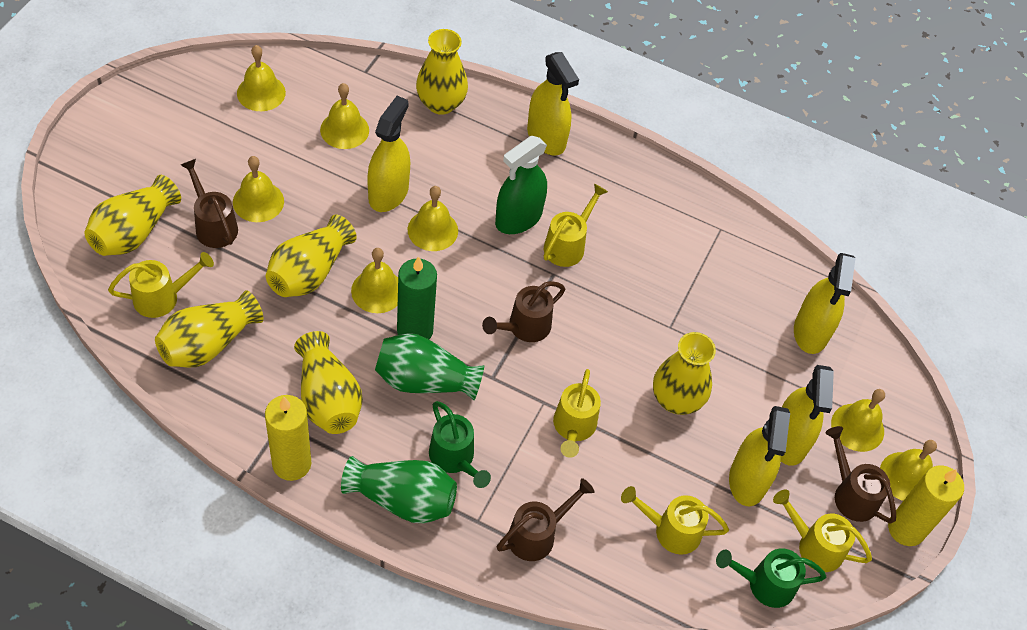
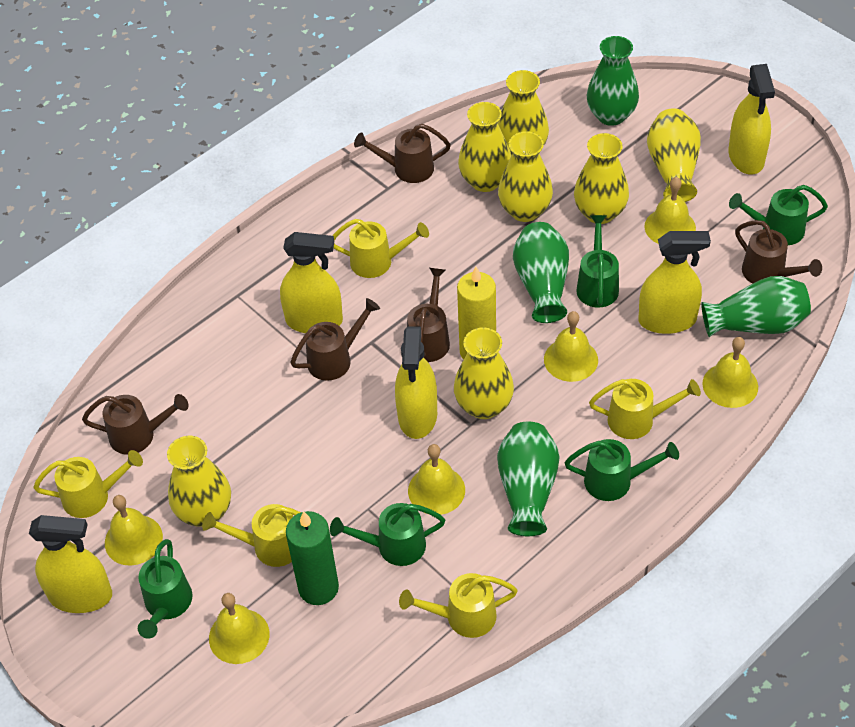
brown watering can: 4 -> 5
green spray bottle: 1 -> 0
green vase: 2 -> 4
green watering can: 2 -> 5
yellow bell: 7 -> 6
yellow candle: 2 -> 1
yellow vase: 6 -> 7

